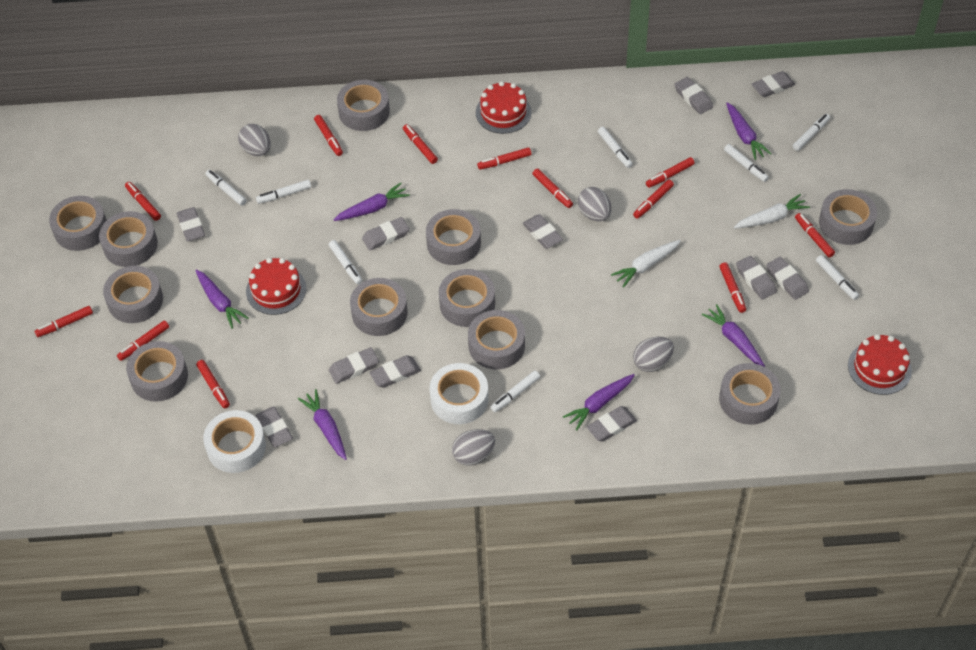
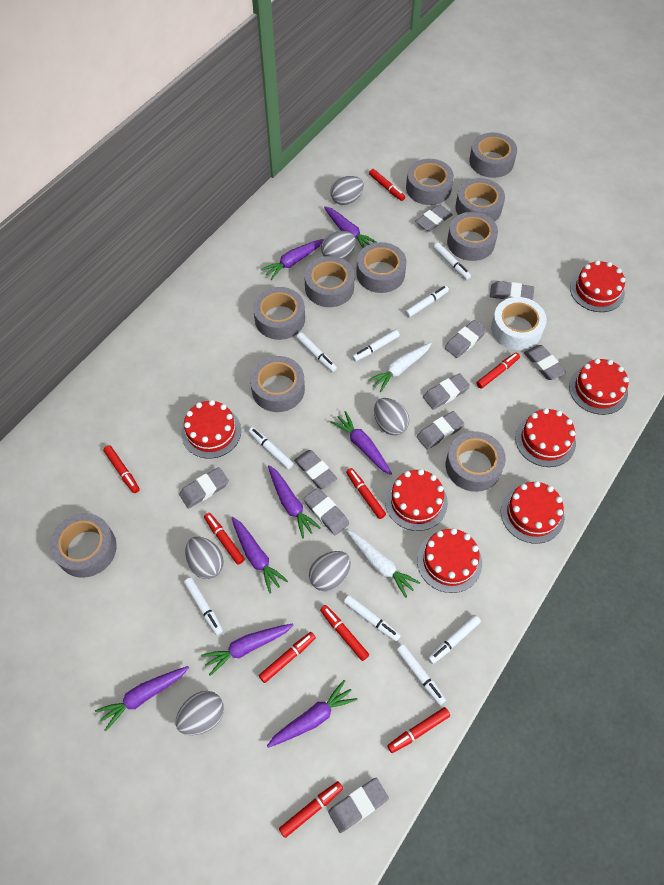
grey egg: 4 -> 6
grey eraser: 11 -> 10
grey tape: 11 -> 10
purple carrot: 6 -> 8
red cake: 3 -> 7
red marker: 12 -> 9
white marker: 8 -> 9
white tape: 2 -> 1

